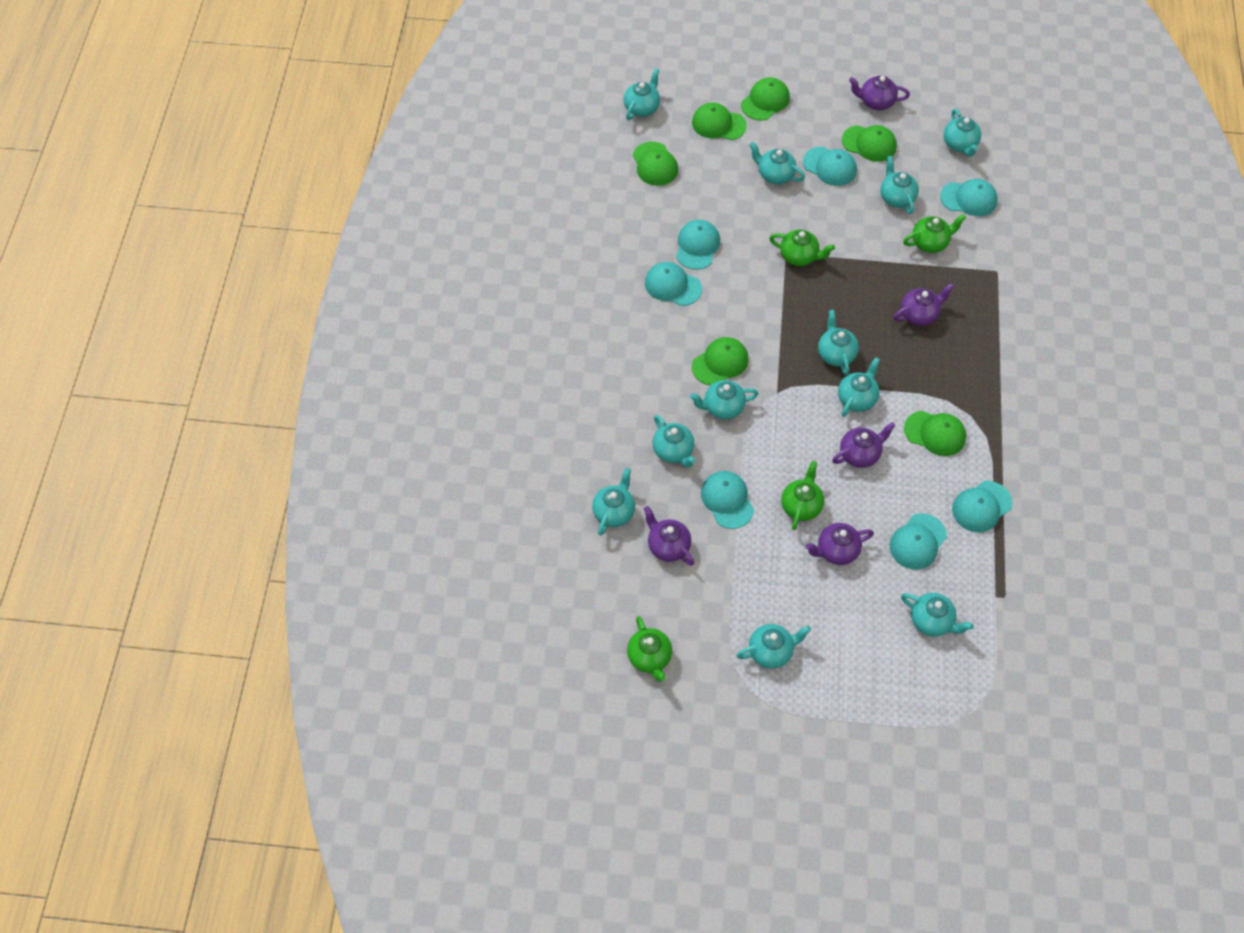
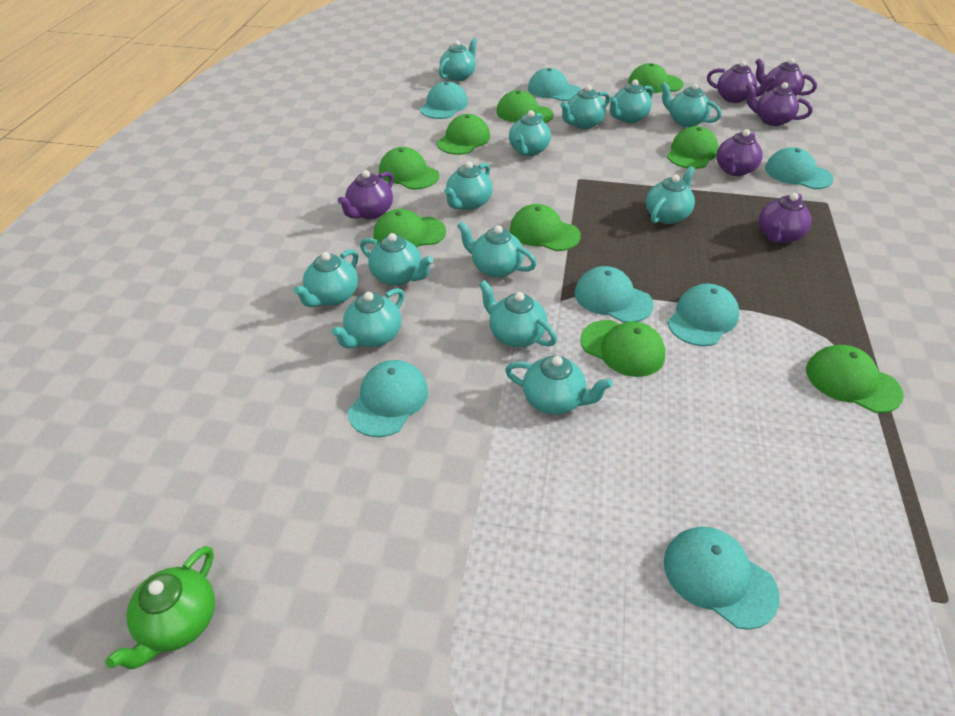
green cap: 6 -> 9
green teapot: 4 -> 1
purple teapot: 5 -> 6
turquoise teapot: 11 -> 13

